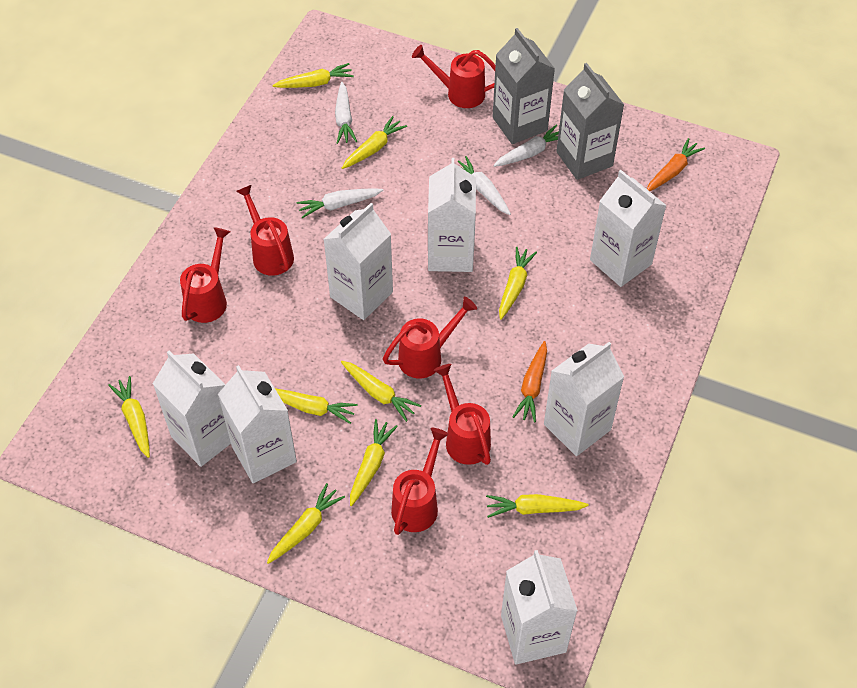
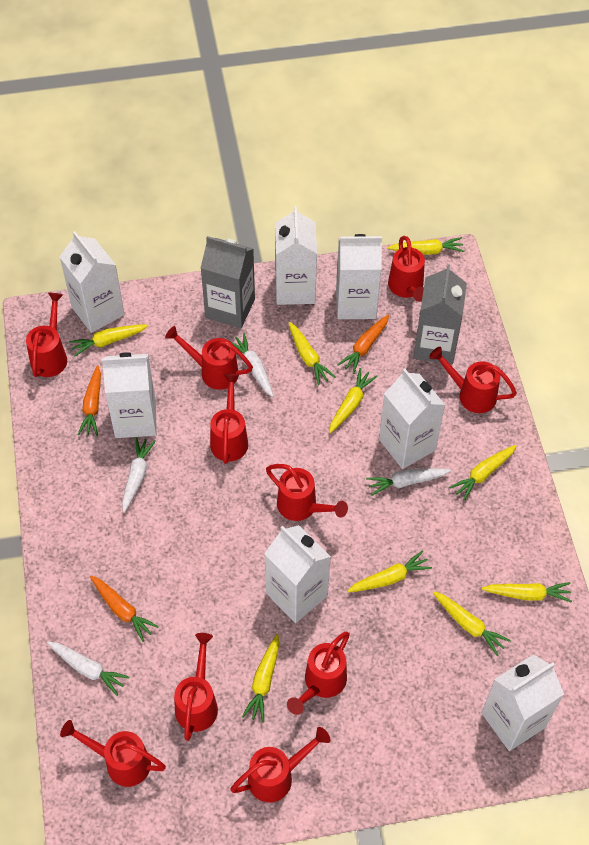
orange carrot: 2 -> 3
red watering can: 6 -> 10

